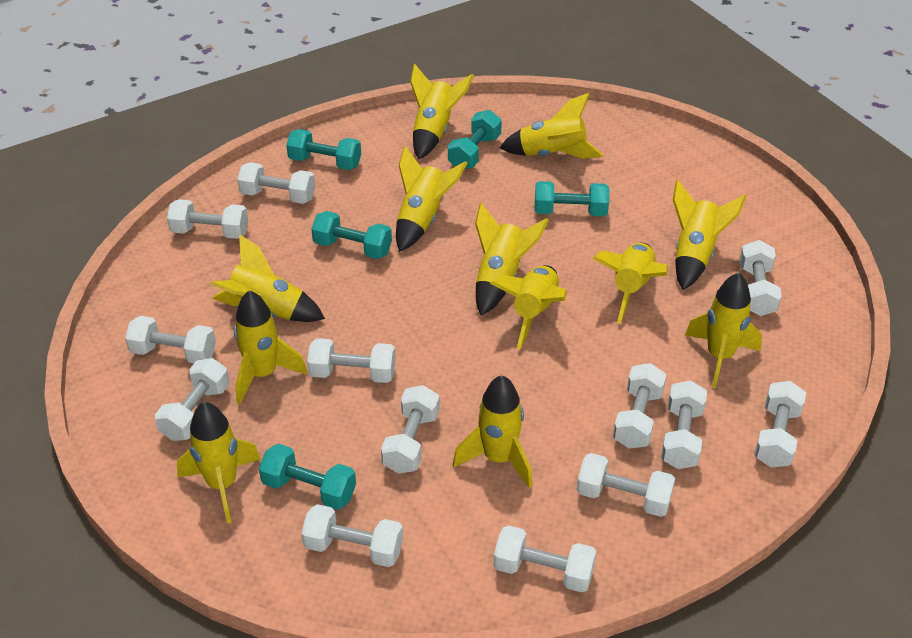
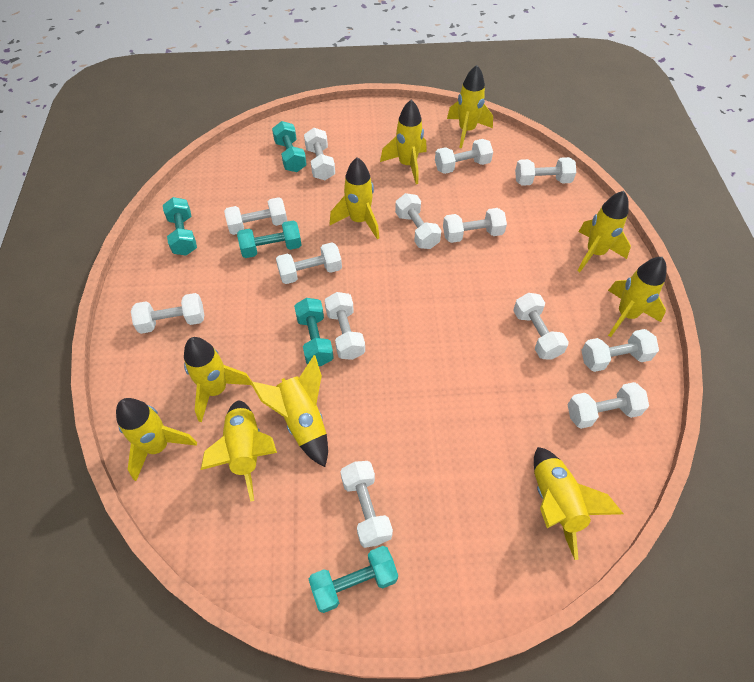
yellow rocket: 12 -> 10

